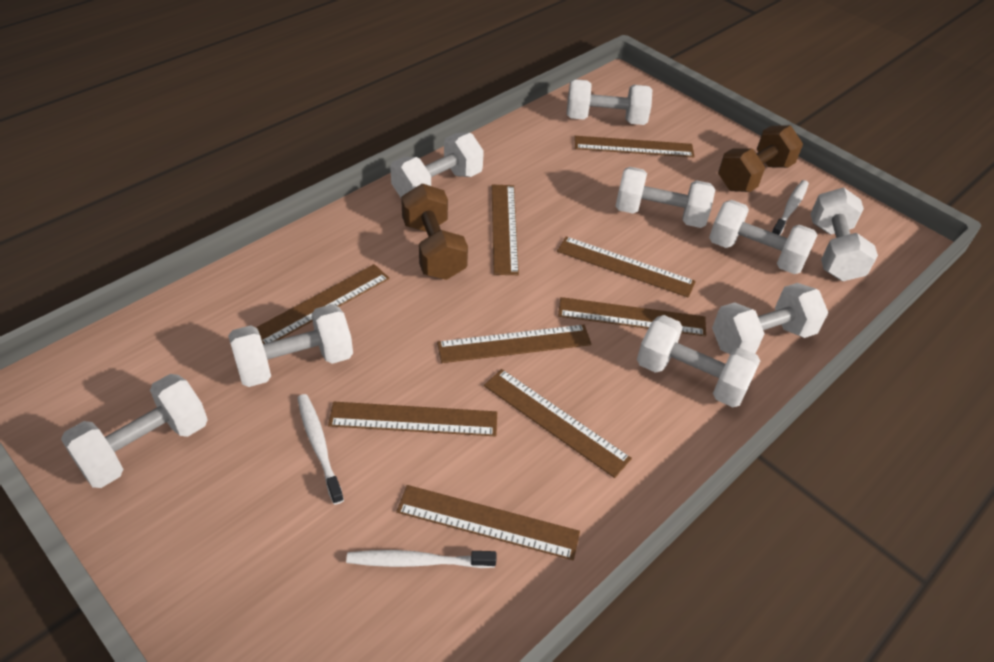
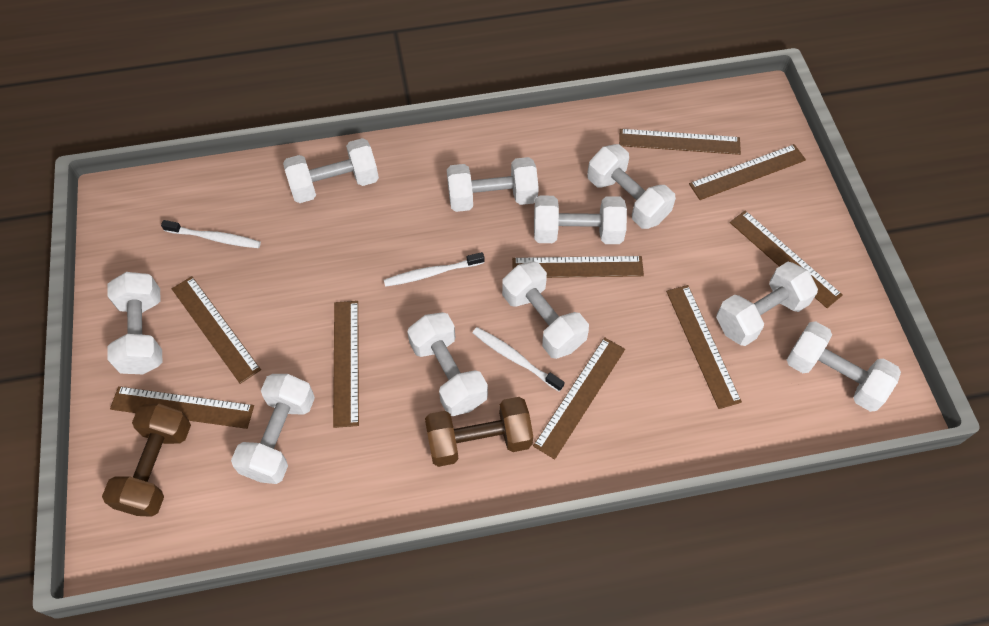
white dumbbell: 9 -> 10

